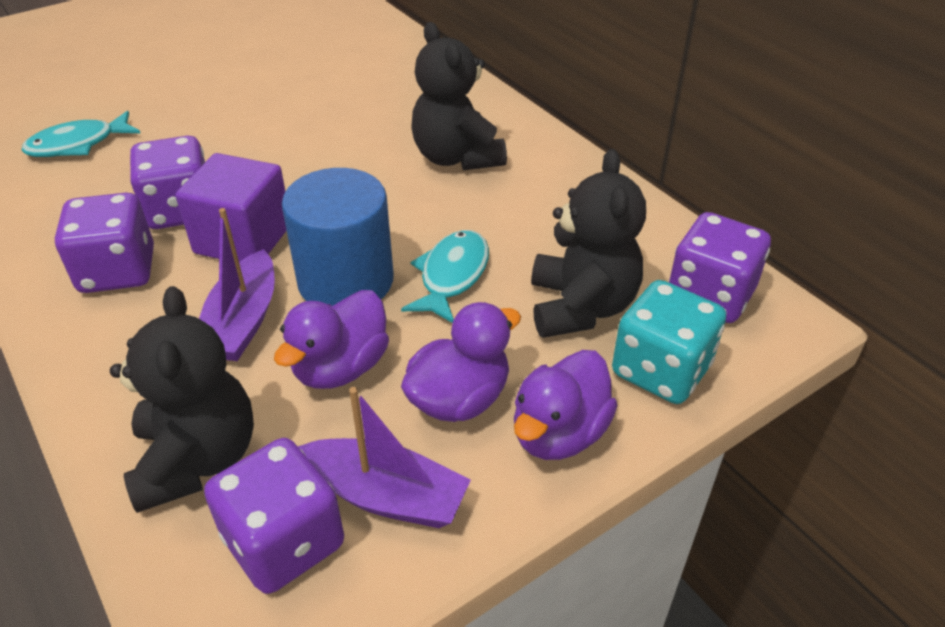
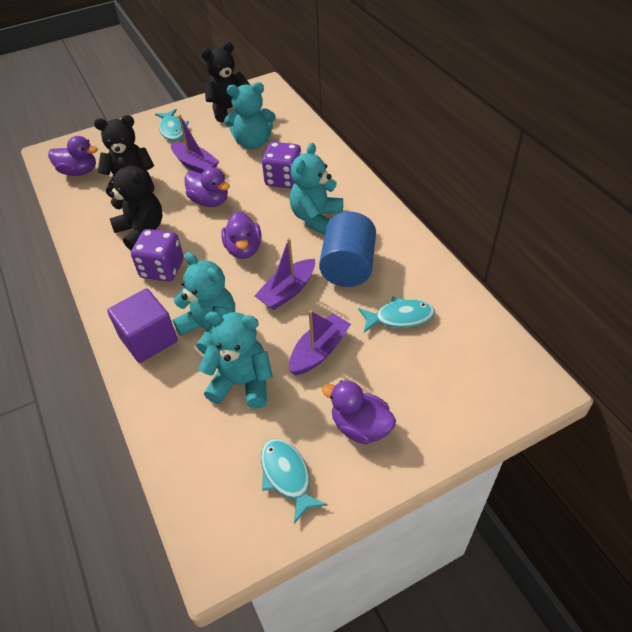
purple boat: 2 -> 3
purple dice: 4 -> 2
purple duck: 3 -> 4
turquoise dice: 1 -> 0
turquoise fish: 2 -> 3
turquoise teddy bear: 0 -> 4

